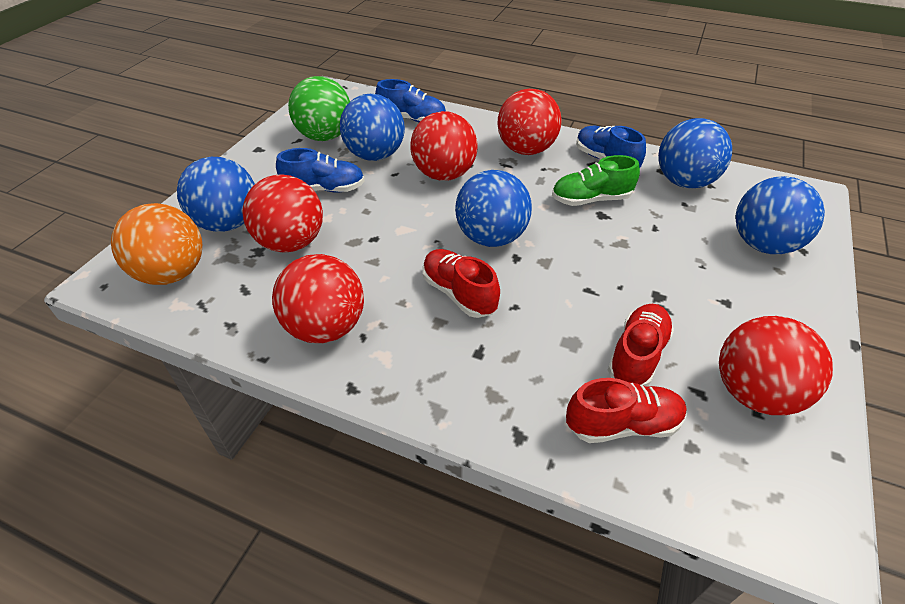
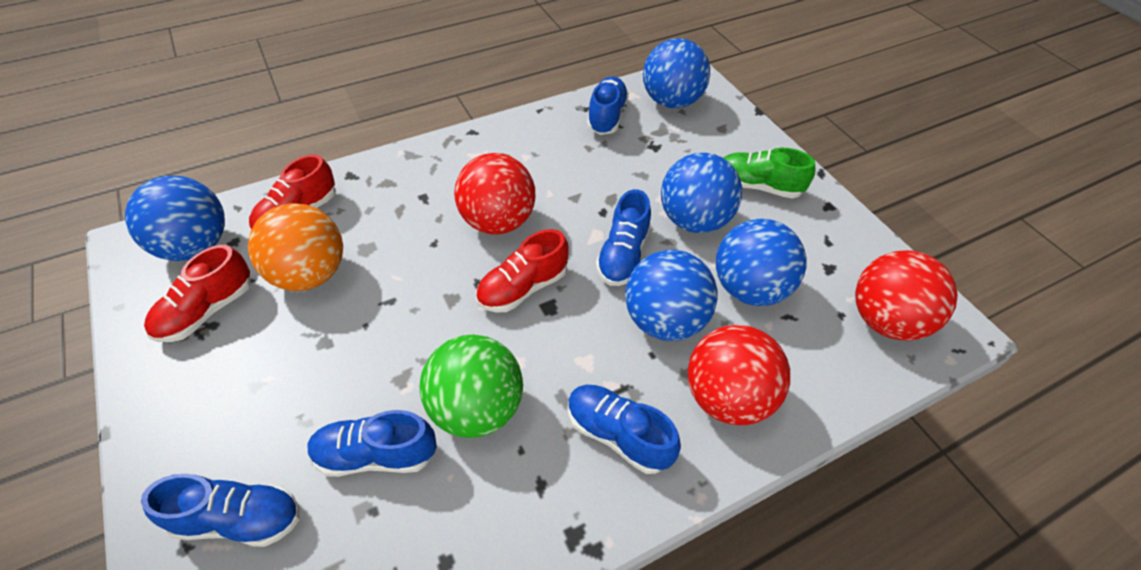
blue shoe: 3 -> 5
red ball: 5 -> 3

